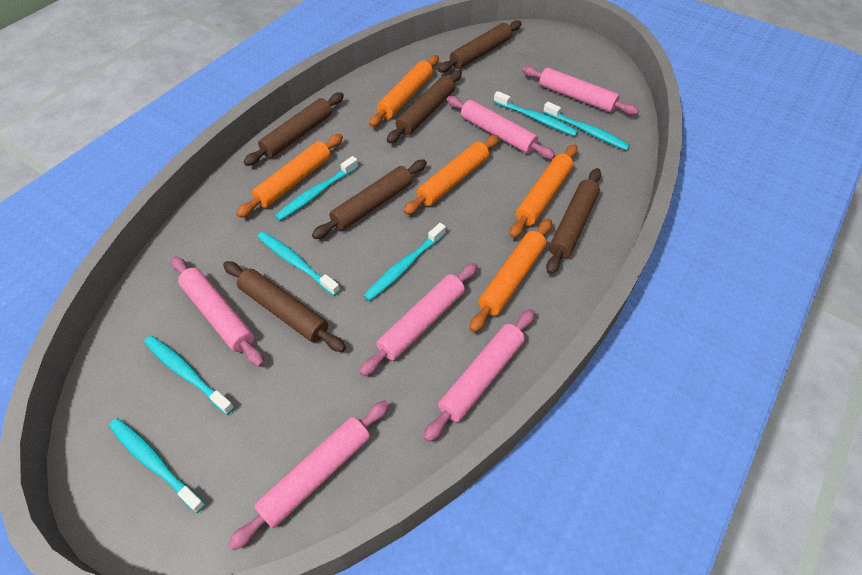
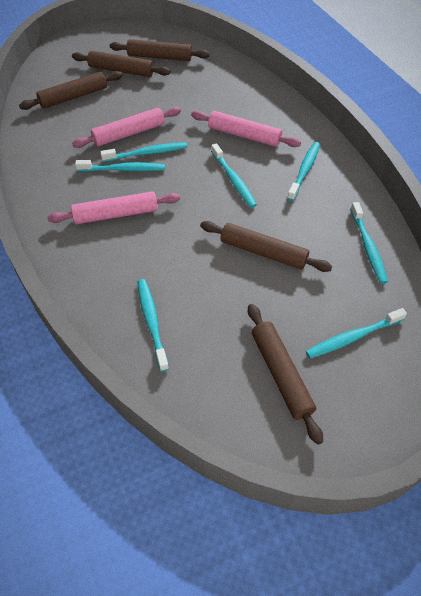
brown rolling pin: 6 -> 5
orange rolling pin: 5 -> 0
pink rolling pin: 6 -> 3

